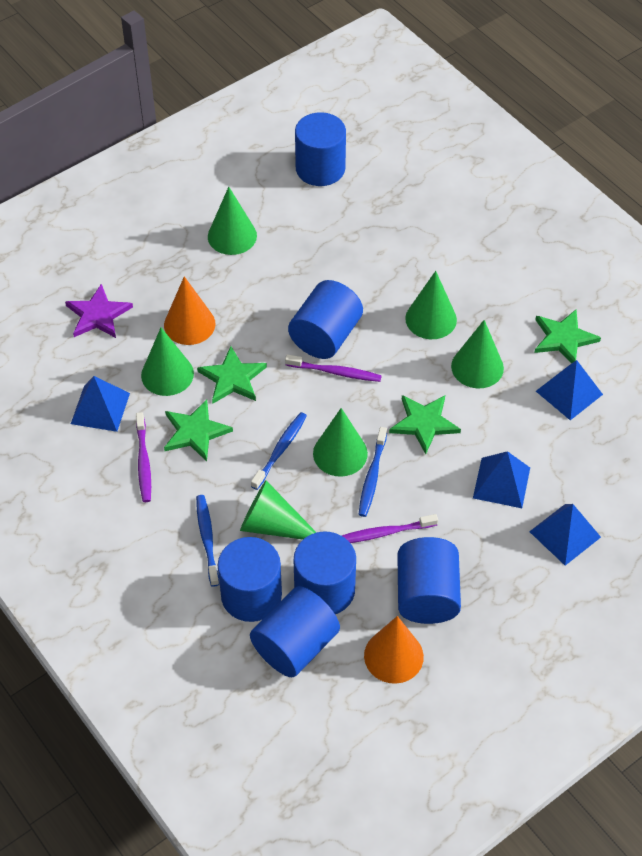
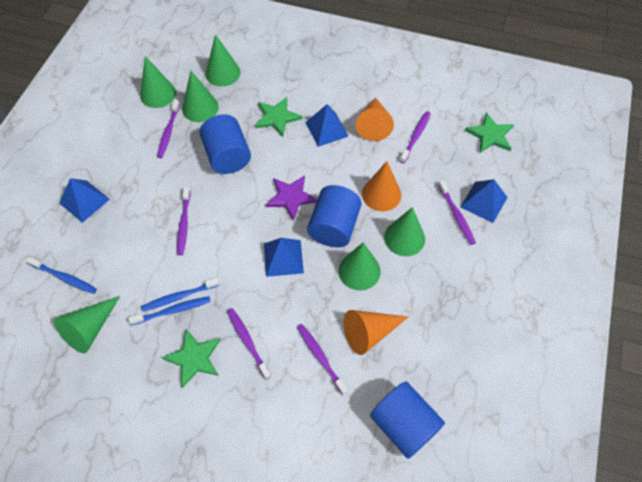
blue cylinder: 6 -> 3
green star: 4 -> 3
orange cone: 2 -> 3
purple toothbrush: 3 -> 6

